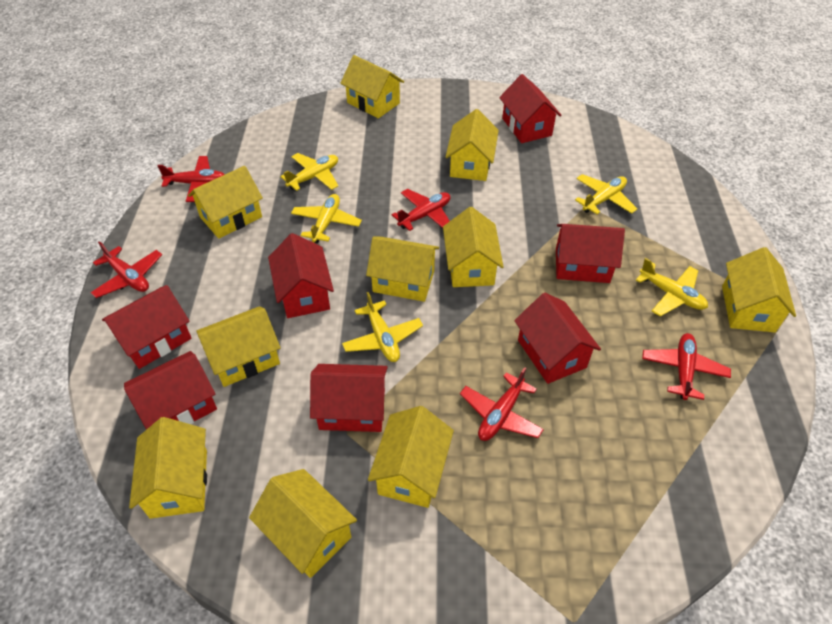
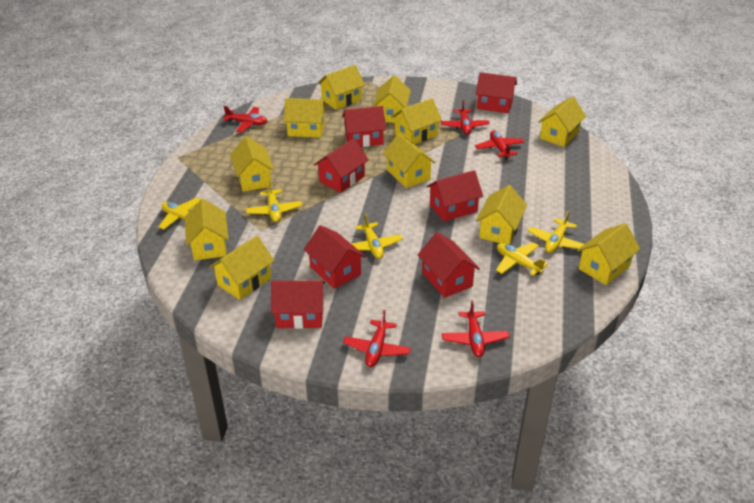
yellow house: 10 -> 11

